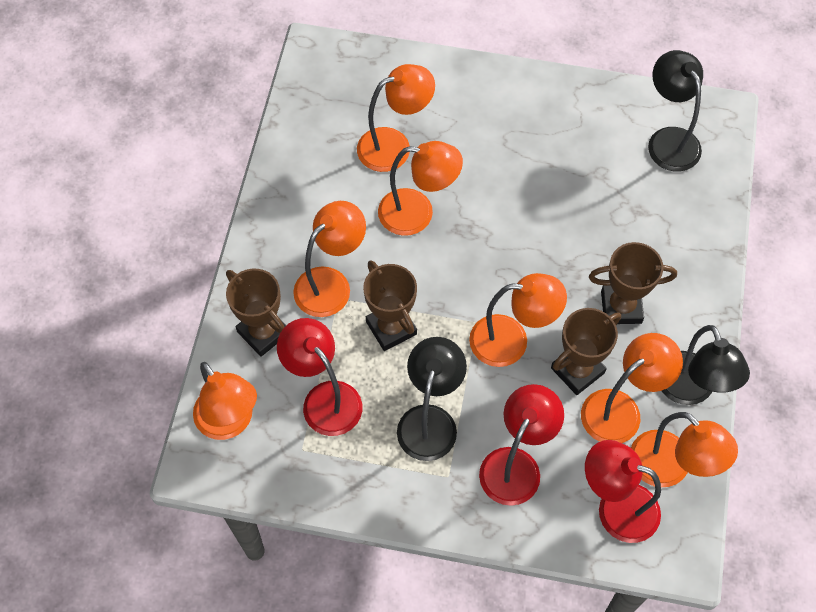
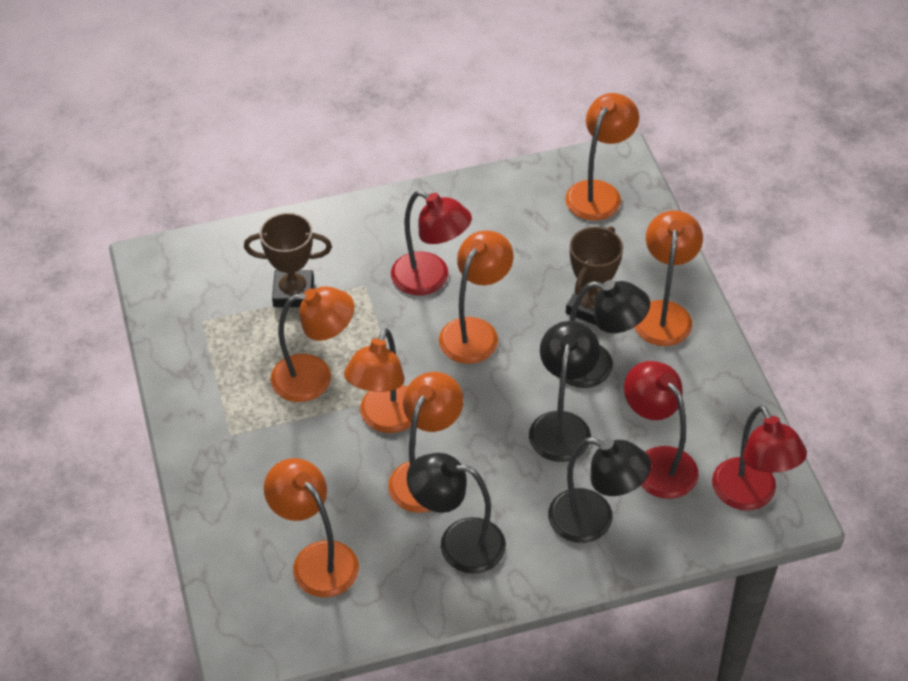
black lamp: 3 -> 4
brown trophy: 4 -> 2

